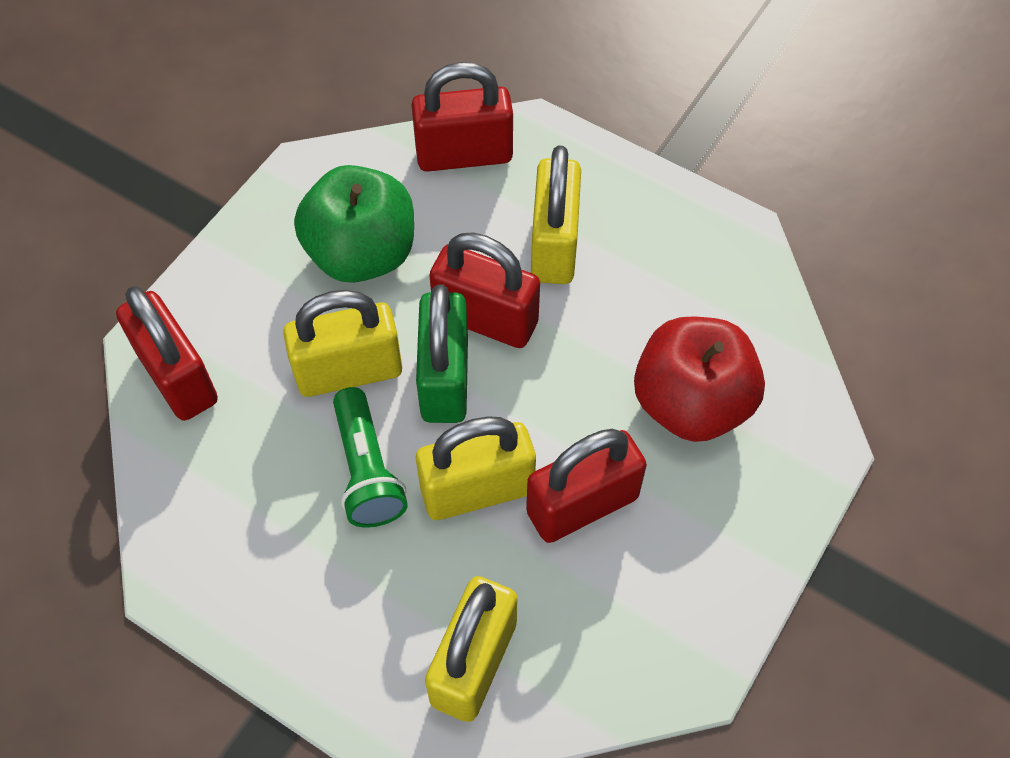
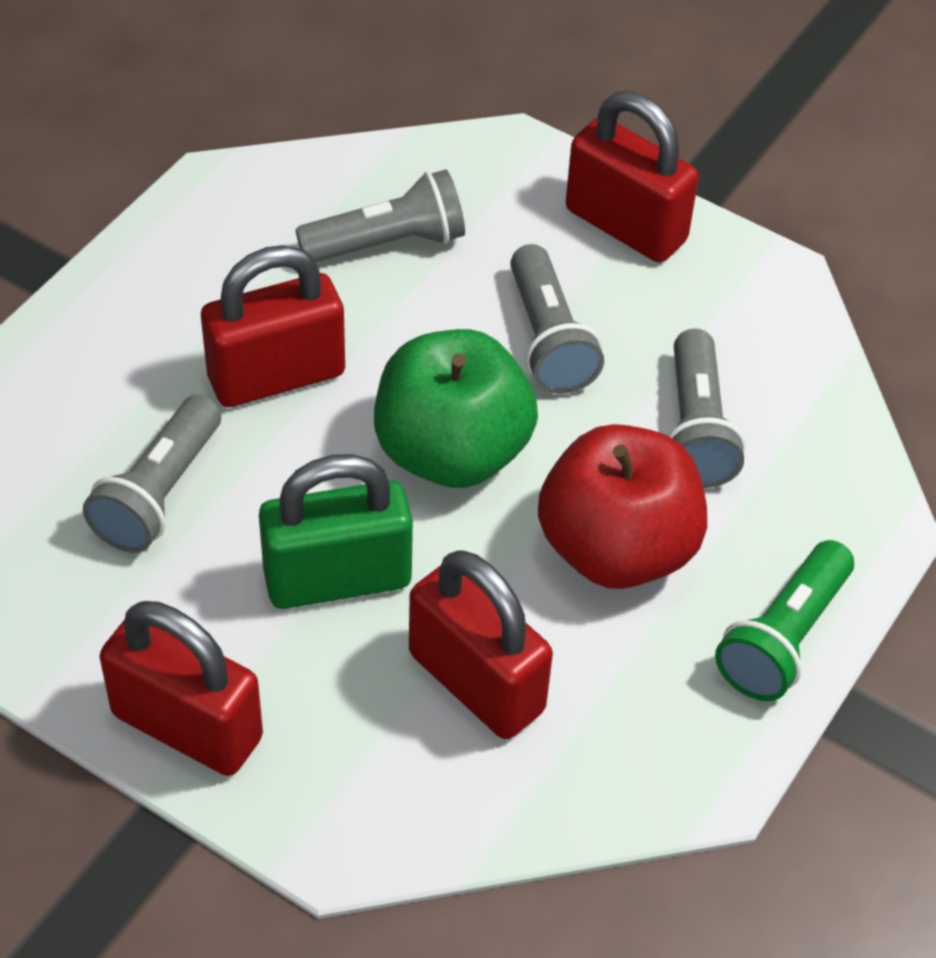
grey flashlight: 0 -> 4
yellow padlock: 4 -> 0

